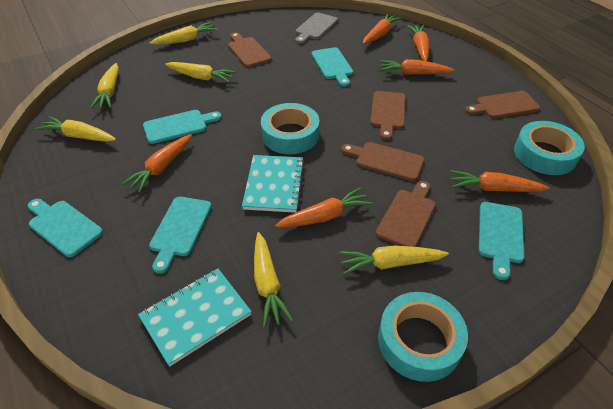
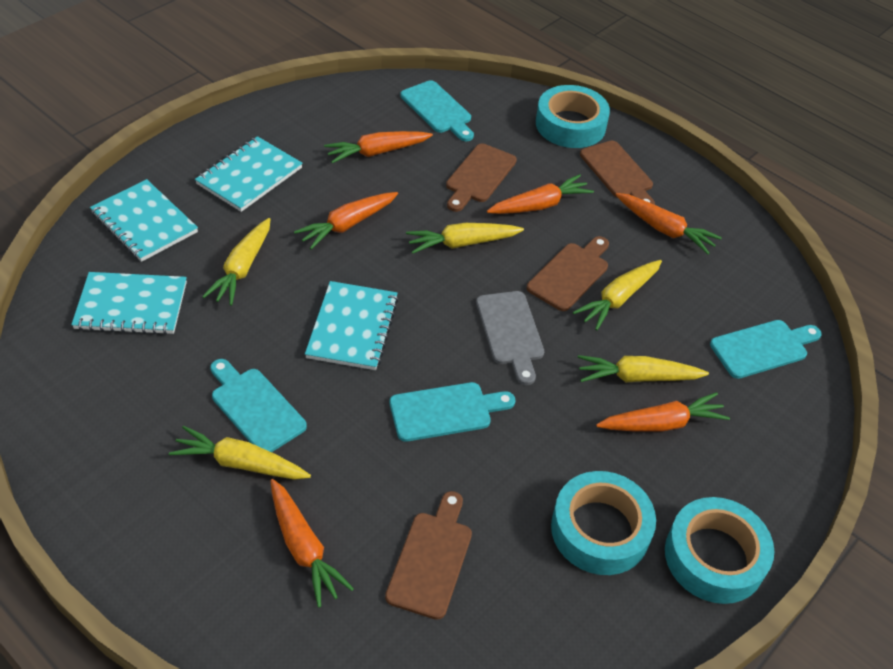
brown cutting board: 5 -> 4
turquoise cutting board: 5 -> 4
turquoise notebook: 2 -> 4
yellow carrot: 6 -> 5

